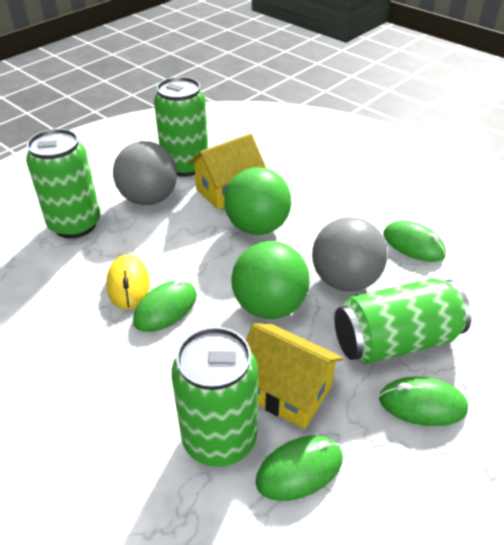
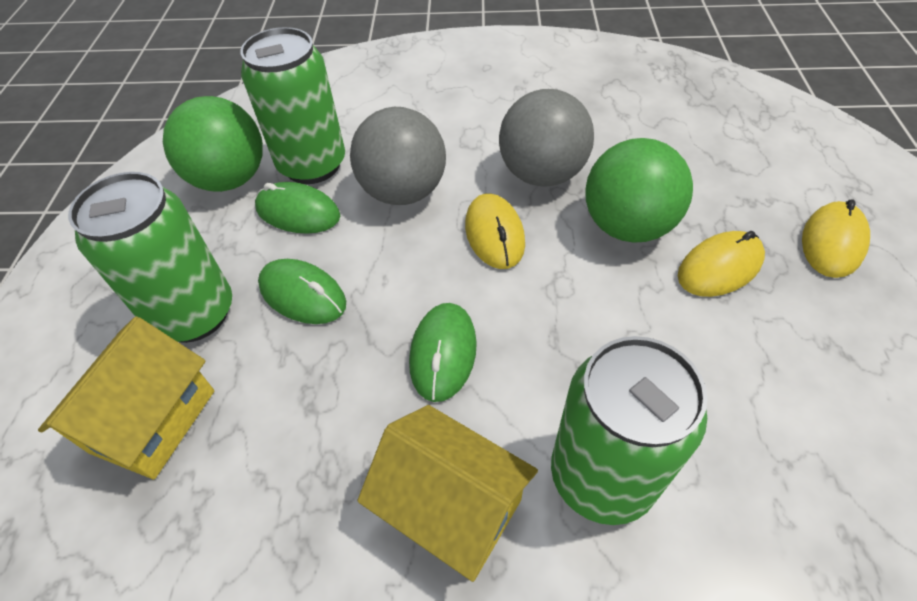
green can: 4 -> 3
green mouse: 4 -> 3
yellow mouse: 1 -> 3

